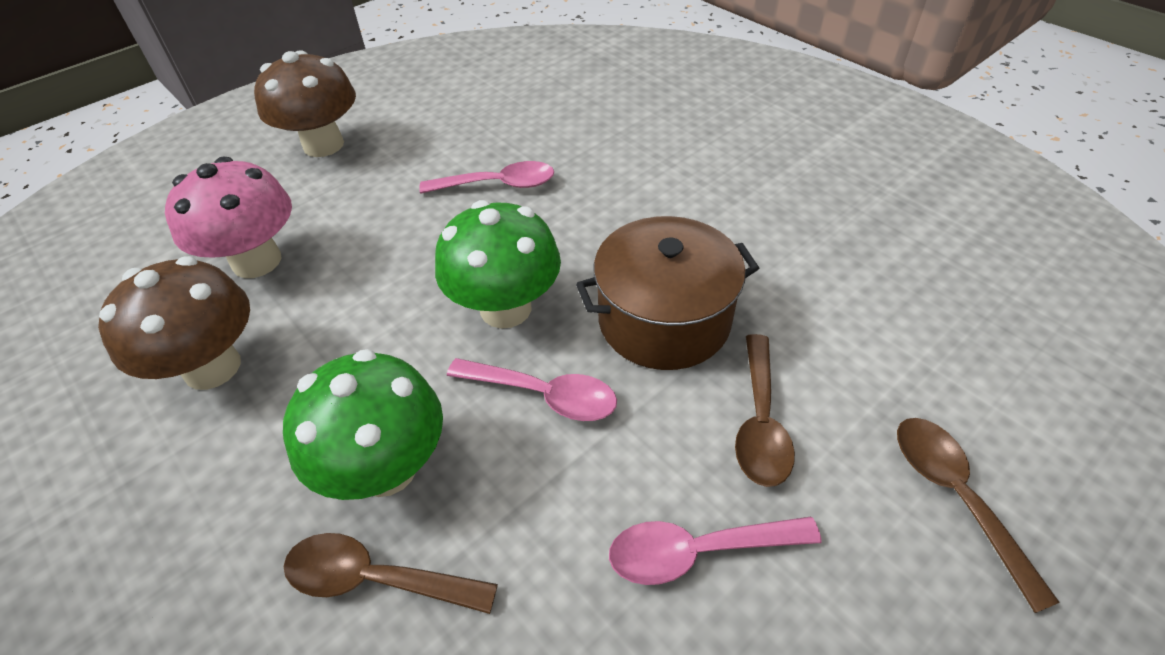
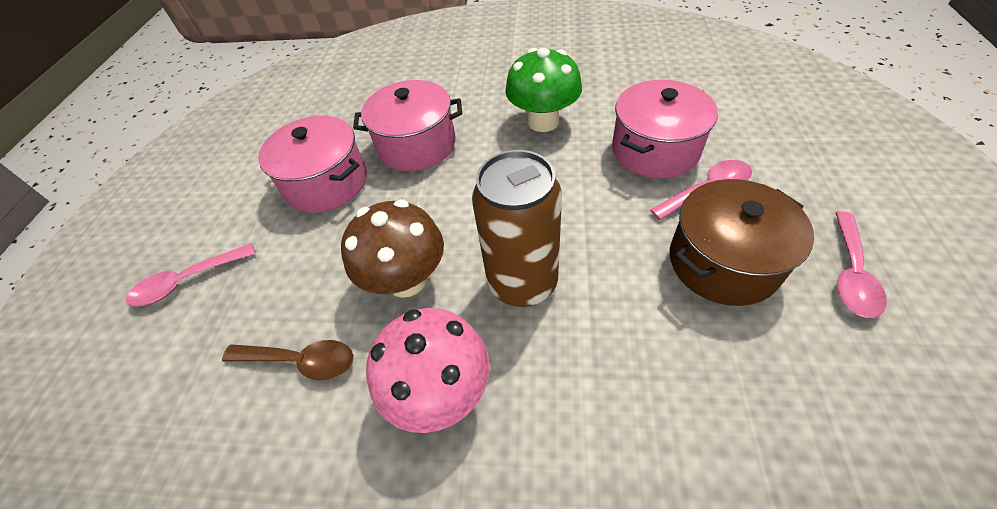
brown can: 0 -> 1
brown mushroom: 2 -> 1
brown spoon: 3 -> 1
green mushroom: 2 -> 1
pink pot: 0 -> 3

